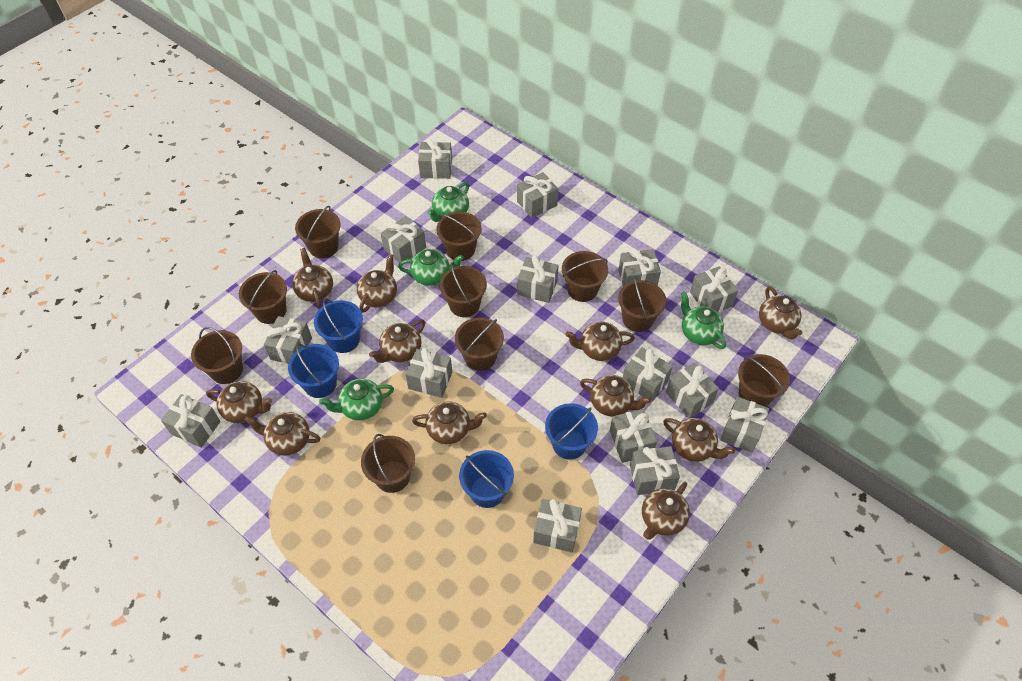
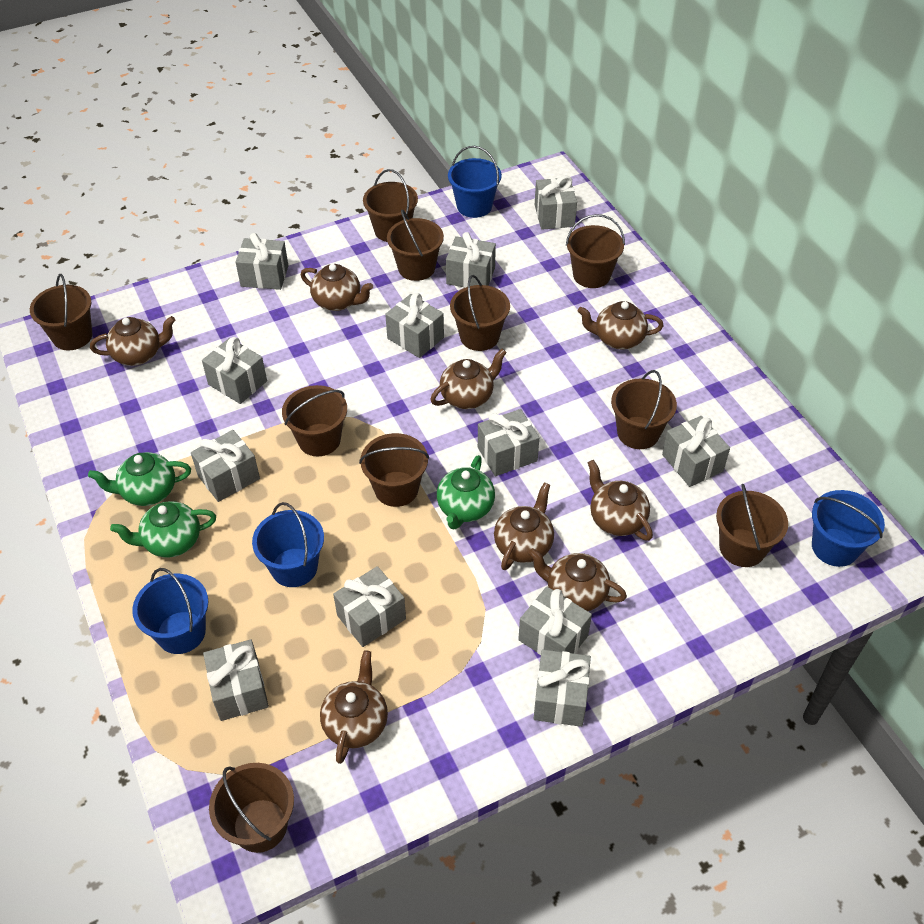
brown teapot: 11 -> 8
green teapot: 4 -> 3
grey gift: 15 -> 12

